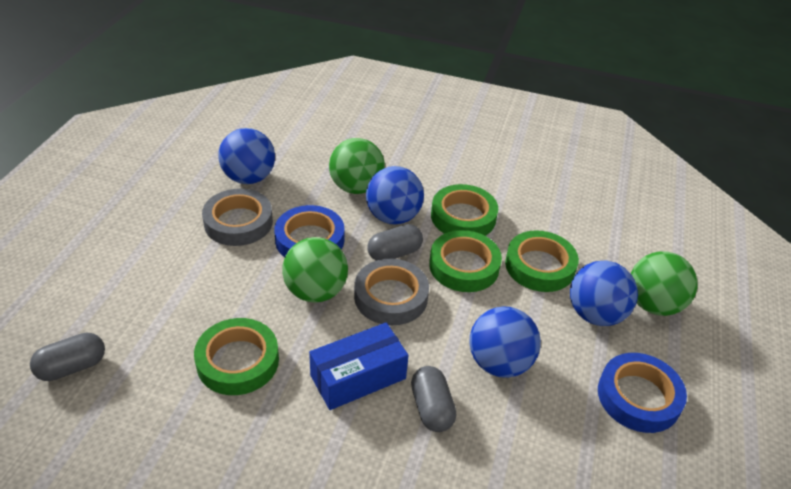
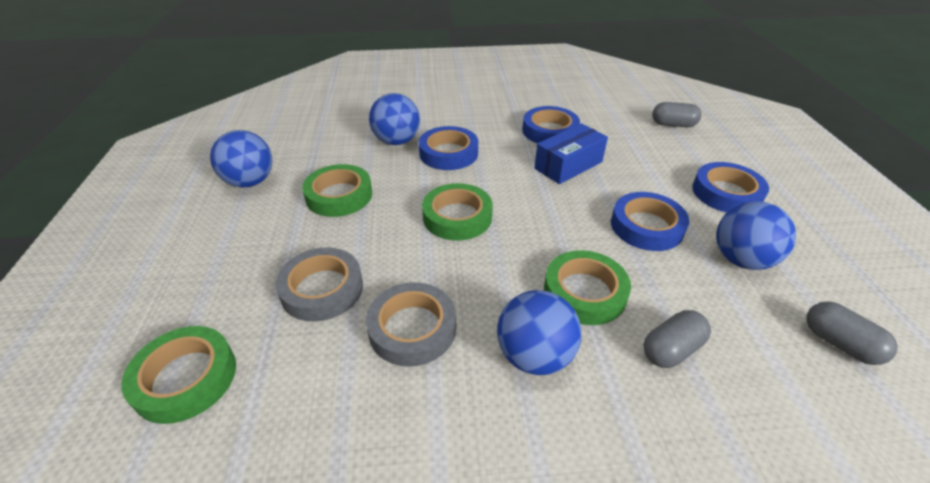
blue tape: 2 -> 4
green ball: 3 -> 0

